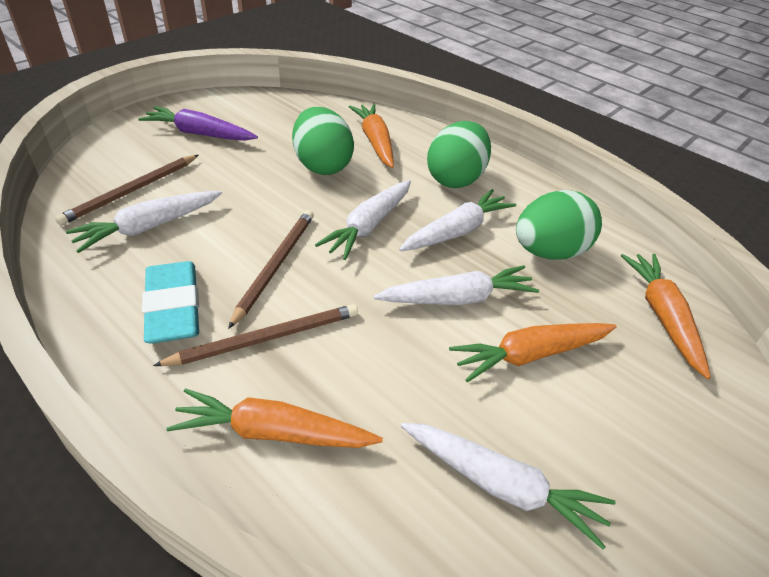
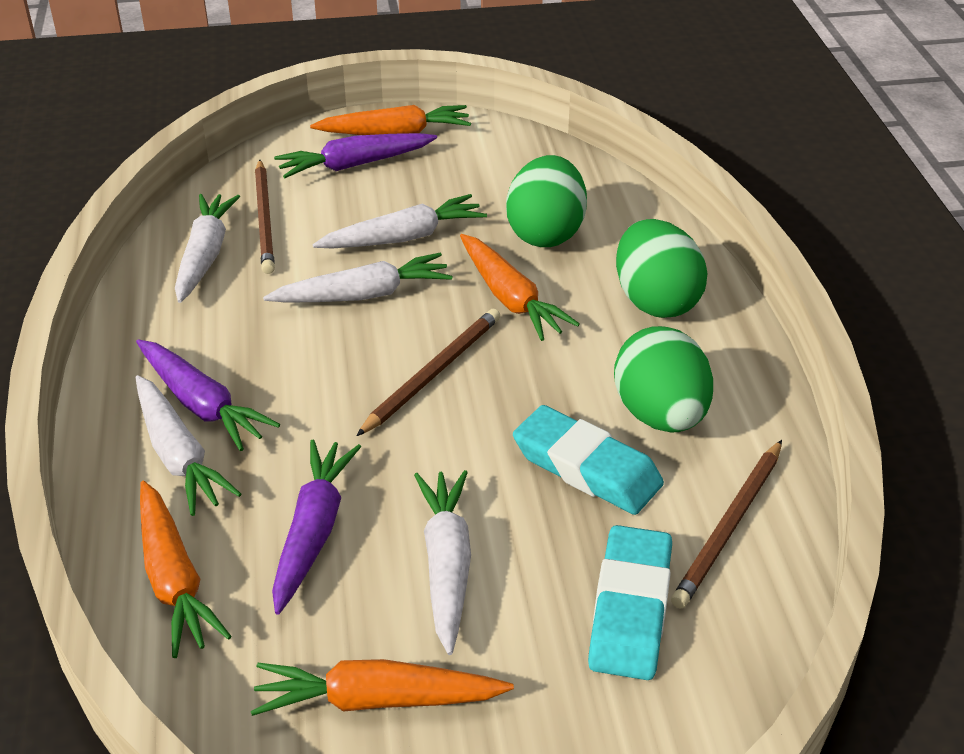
purple carrot: 1 -> 3
turquoise eraser: 1 -> 2

